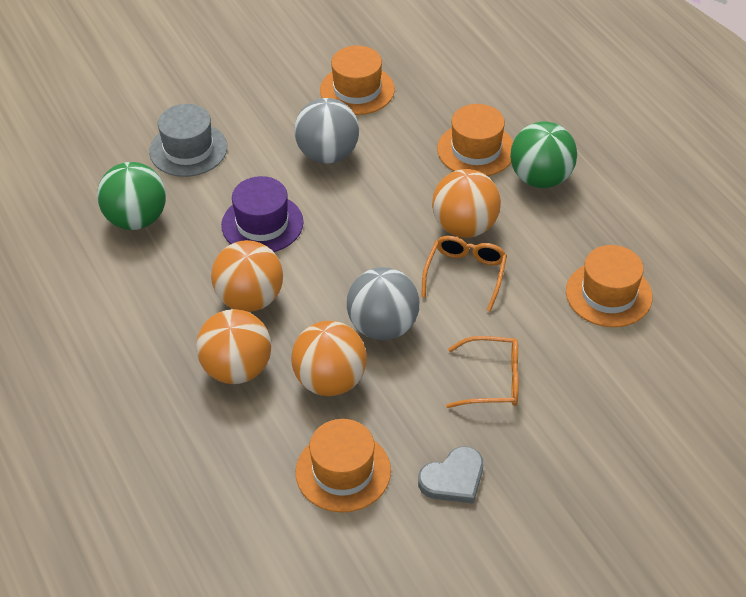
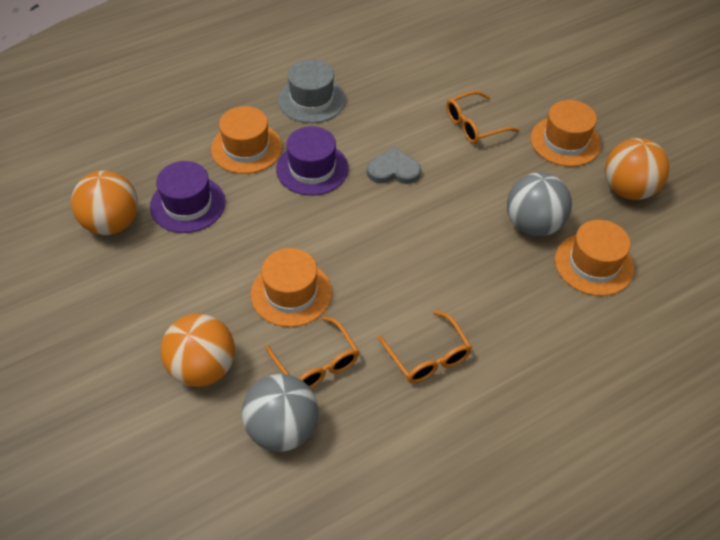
green ball: 2 -> 0
orange ball: 4 -> 3
orange glasses: 2 -> 3
purple hat: 1 -> 2

